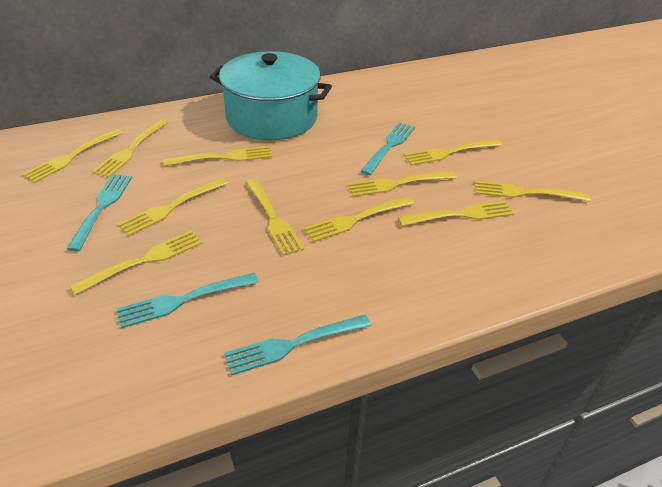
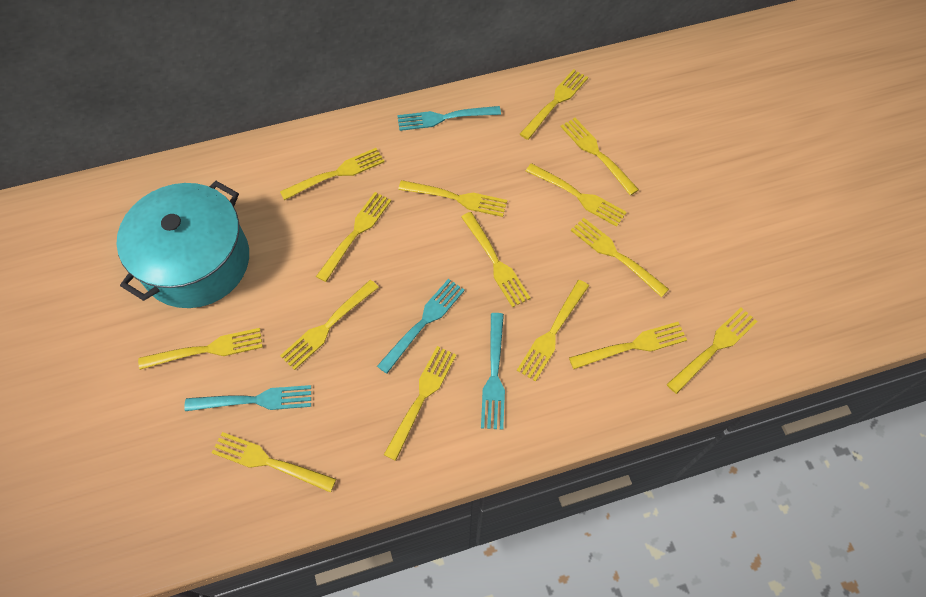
yellow fork: 11 -> 15

